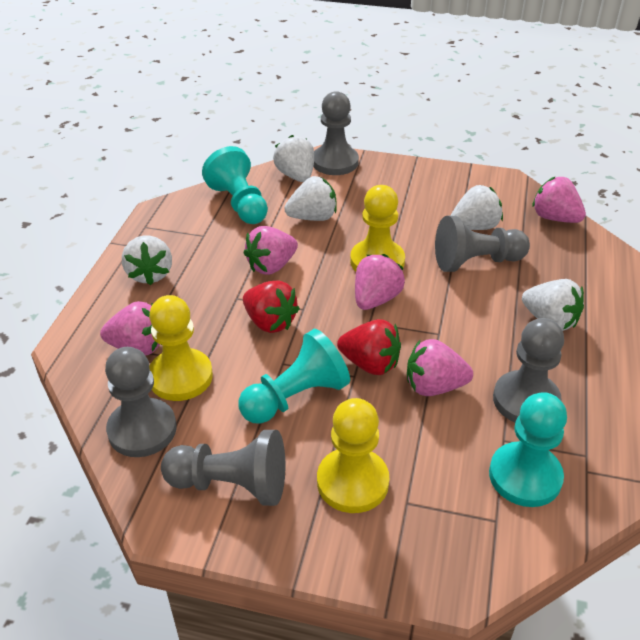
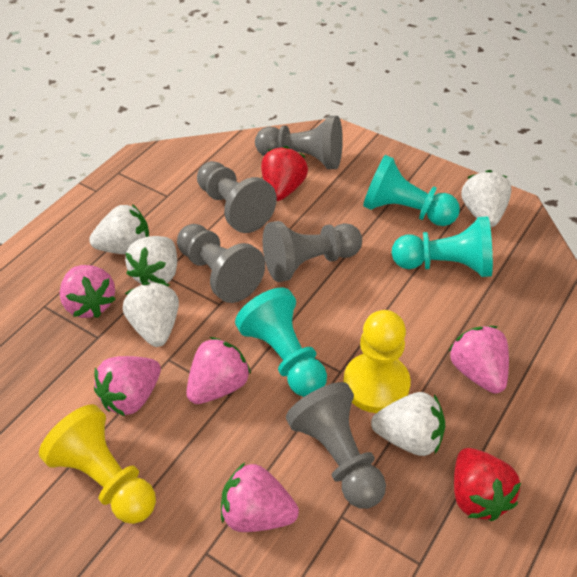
yellow pawn: 3 -> 2

